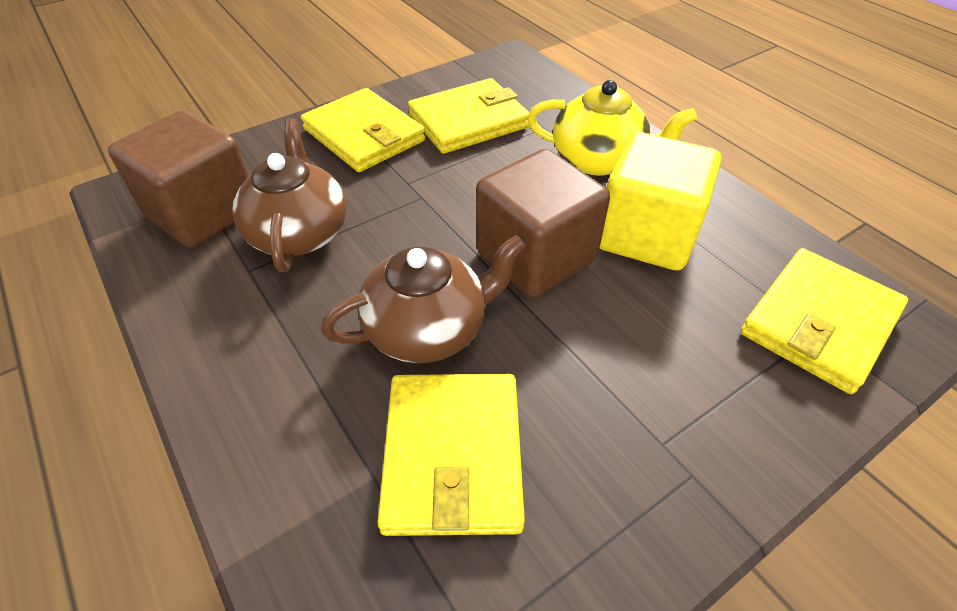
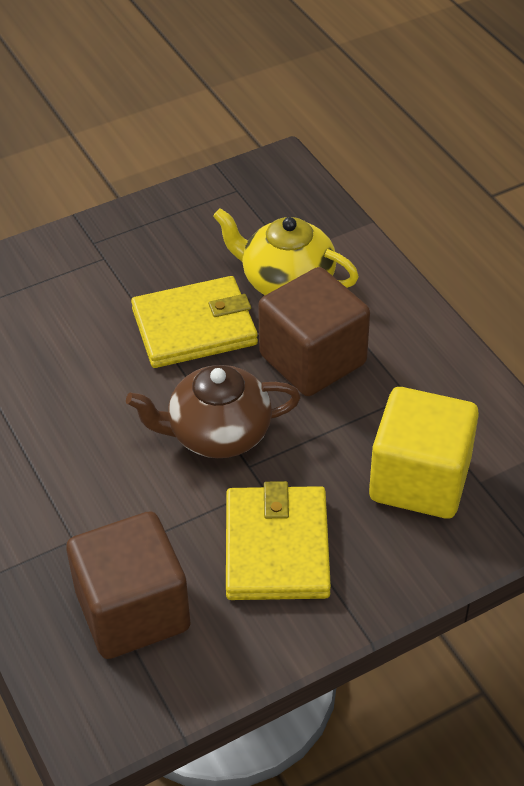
brown teapot: 2 -> 1
yellow wallet: 4 -> 2

